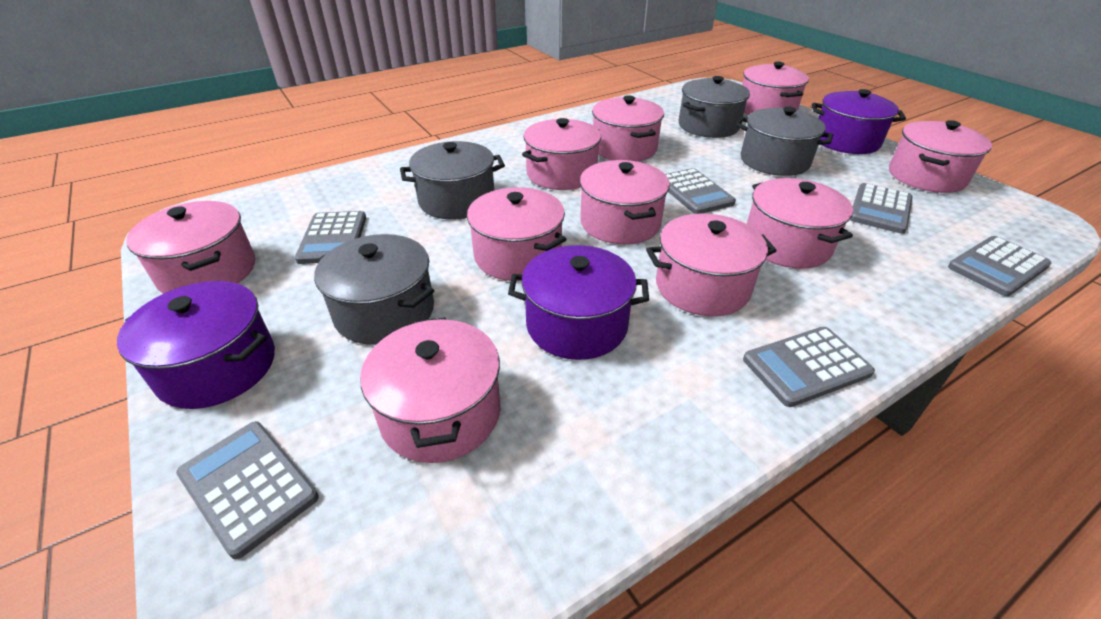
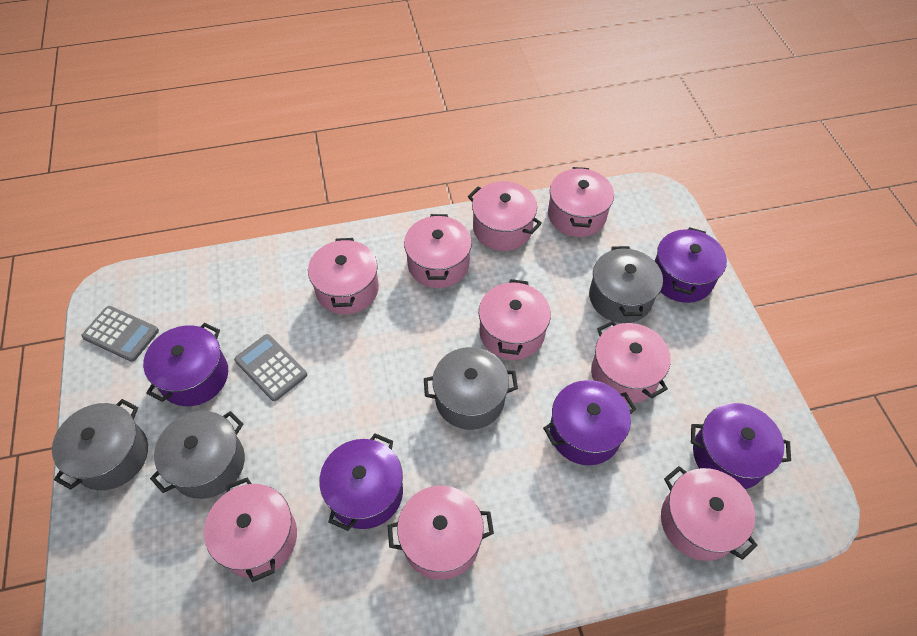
grey calculator: 6 -> 2
pink pot: 10 -> 9
purple pot: 3 -> 5

